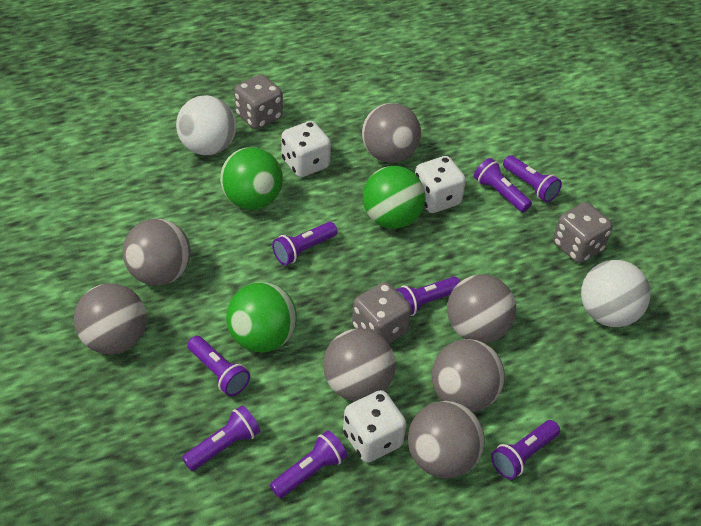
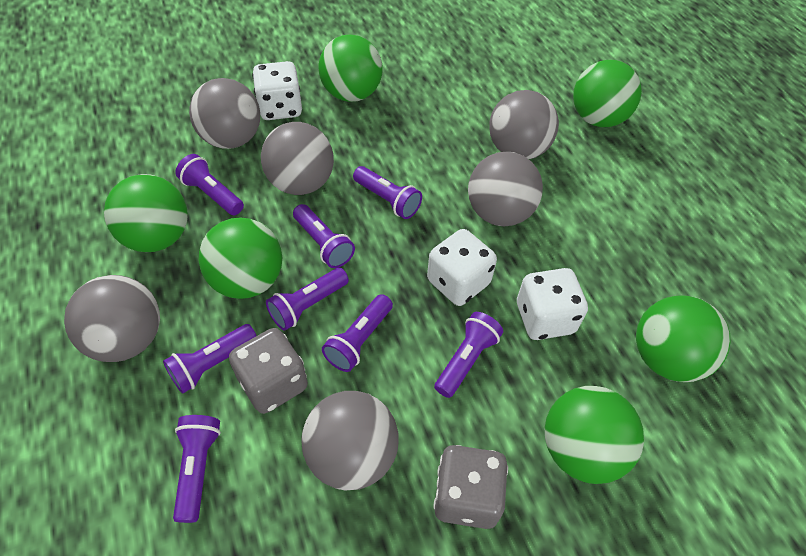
green ball: 3 -> 6
grey ball: 7 -> 6
grey dice: 3 -> 2
white ball: 2 -> 0

